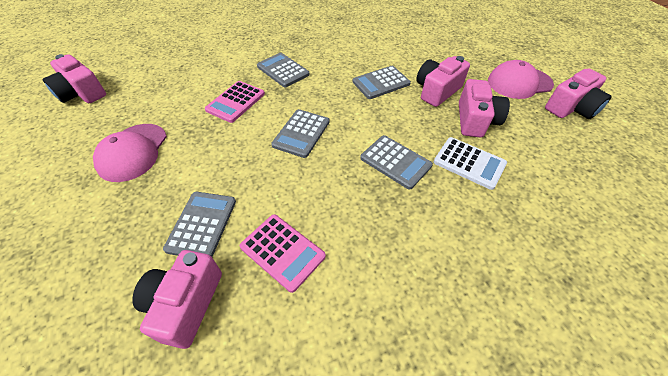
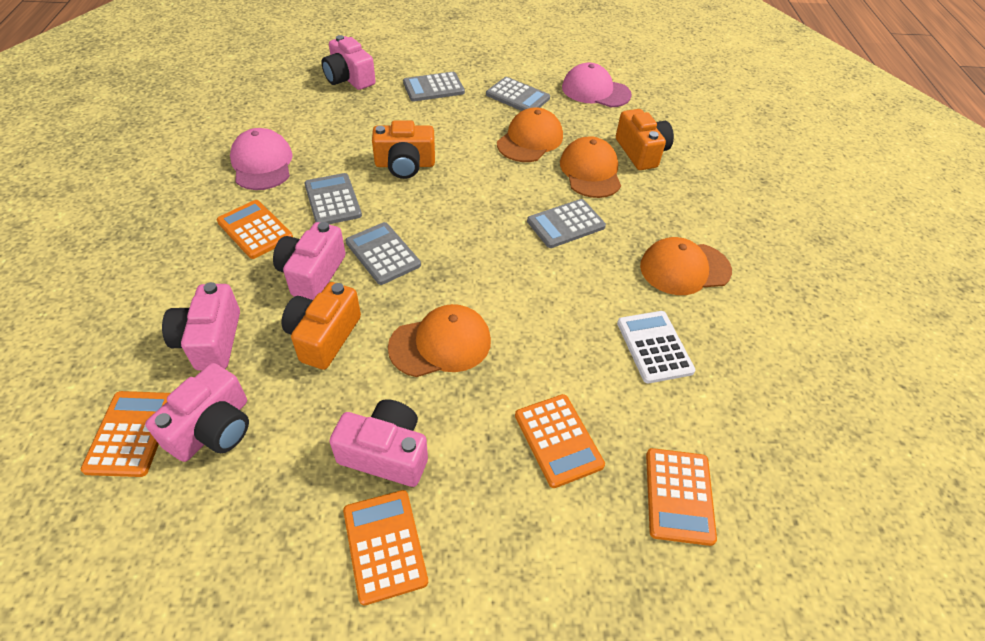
orange calculator: 0 -> 5
orange camera: 0 -> 3
orange cap: 0 -> 4
pink calculator: 2 -> 0

